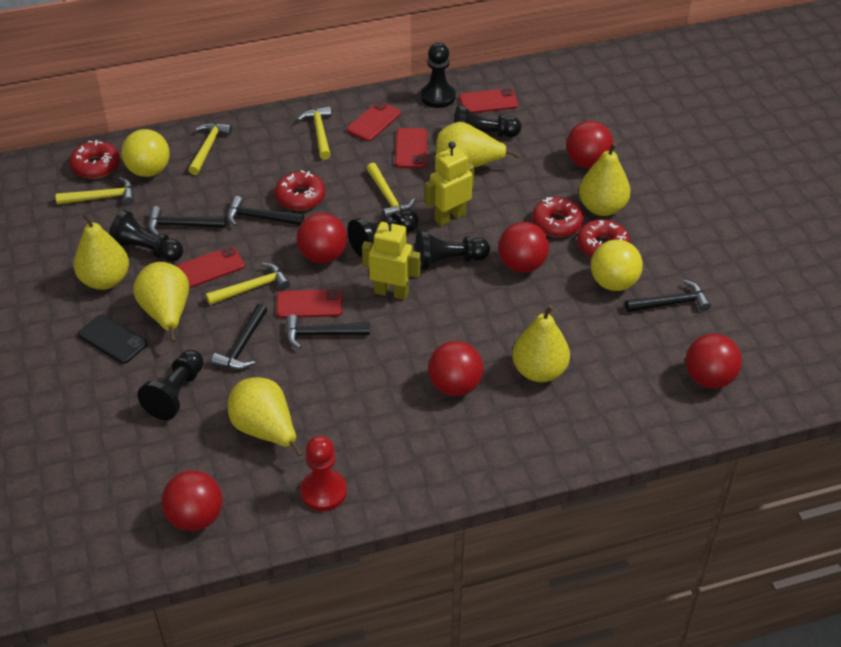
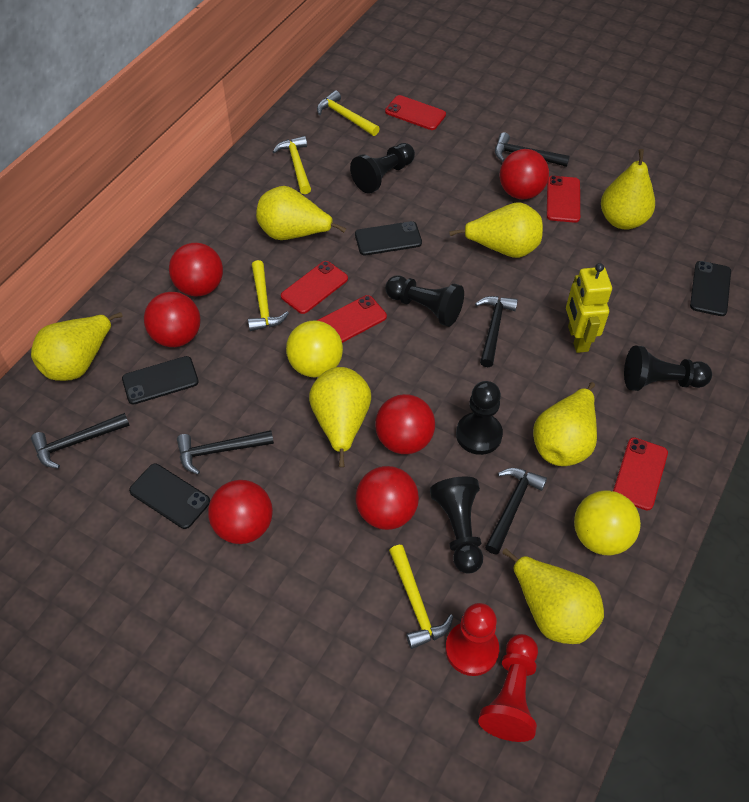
black pawn: 6 -> 5
black phone: 1 -> 4
red donut: 4 -> 0
red pawn: 1 -> 2
yellow hammer: 5 -> 4
yellow pear: 6 -> 7
yellow robot: 2 -> 1

